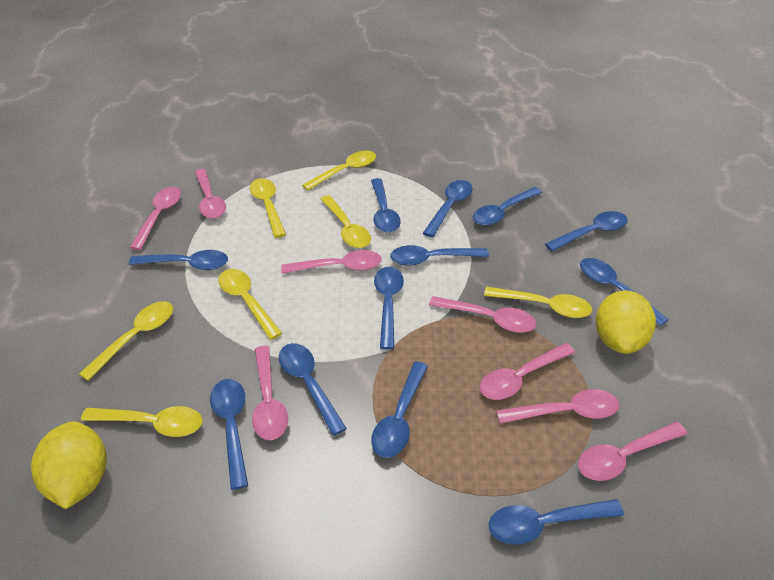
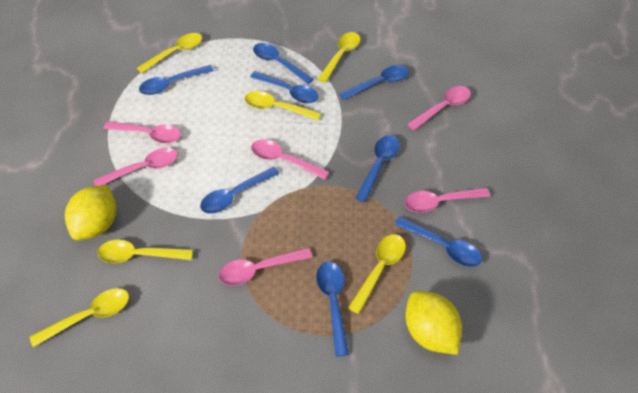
blue spoon: 12 -> 8
pink spoon: 8 -> 6
yellow spoon: 7 -> 6

